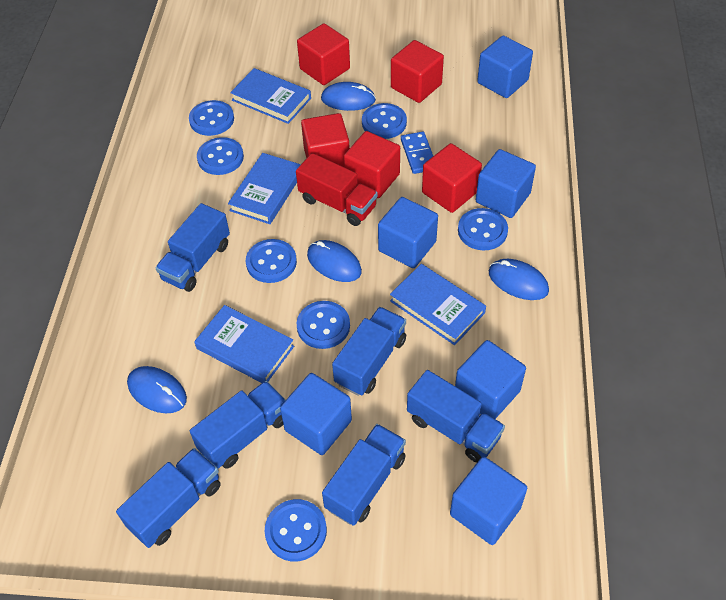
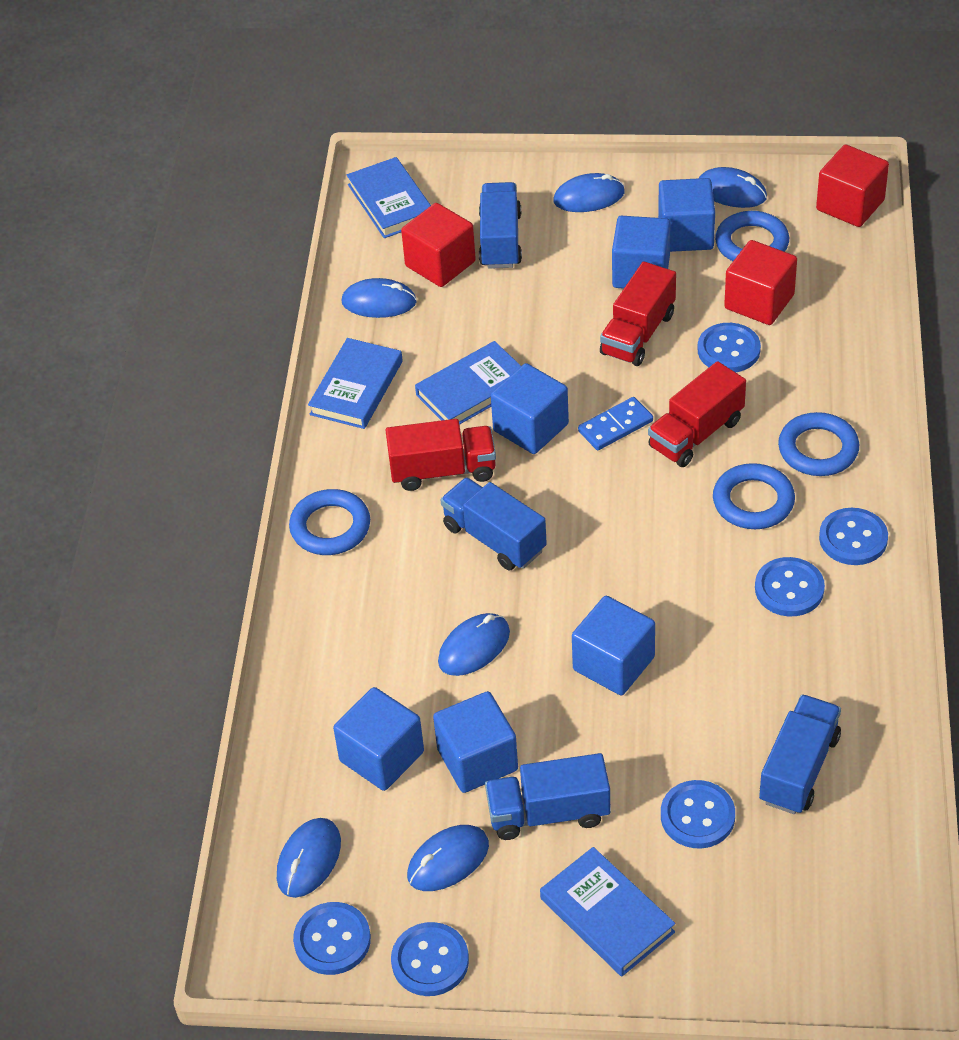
blue button: 7 -> 6
blue mouse: 4 -> 6
blue ring: 0 -> 4
blue truck: 6 -> 4
red cube: 5 -> 3
red truck: 1 -> 3

